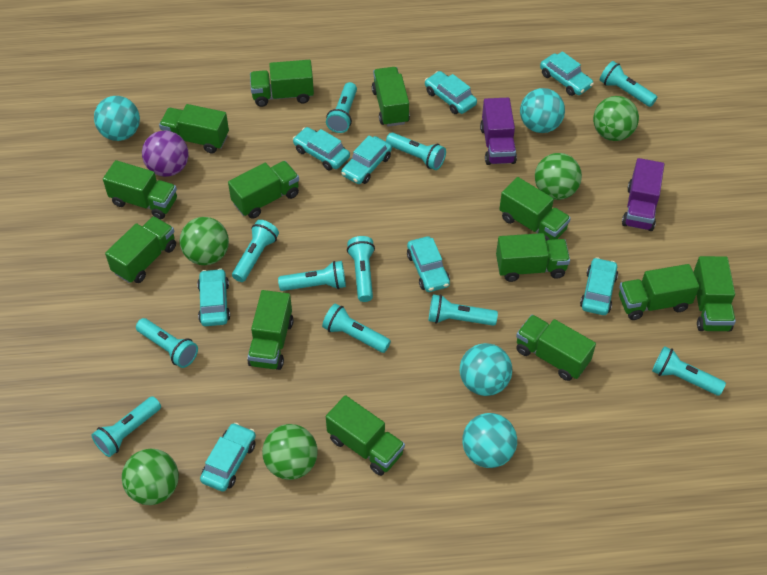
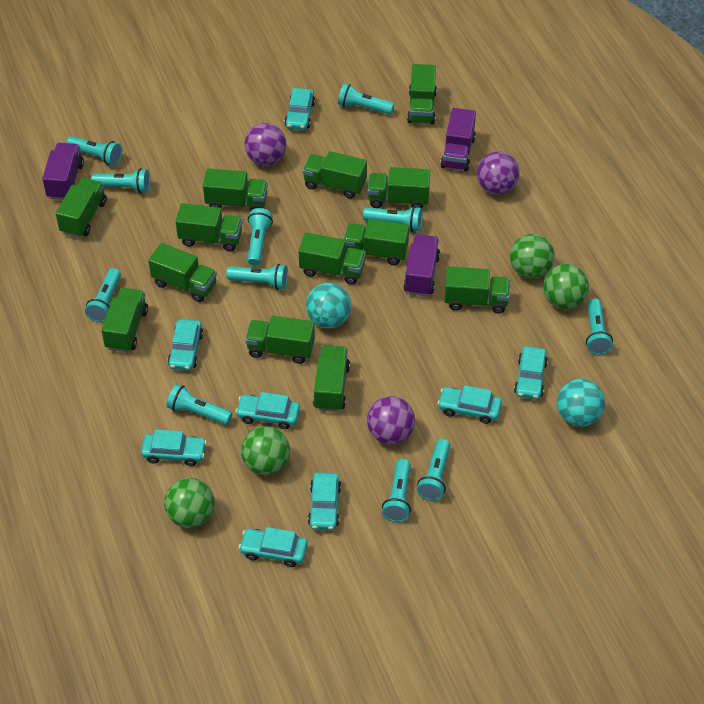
green ball: 5 -> 4
purple ball: 1 -> 3
purple truck: 2 -> 3
turquoise ball: 4 -> 2

